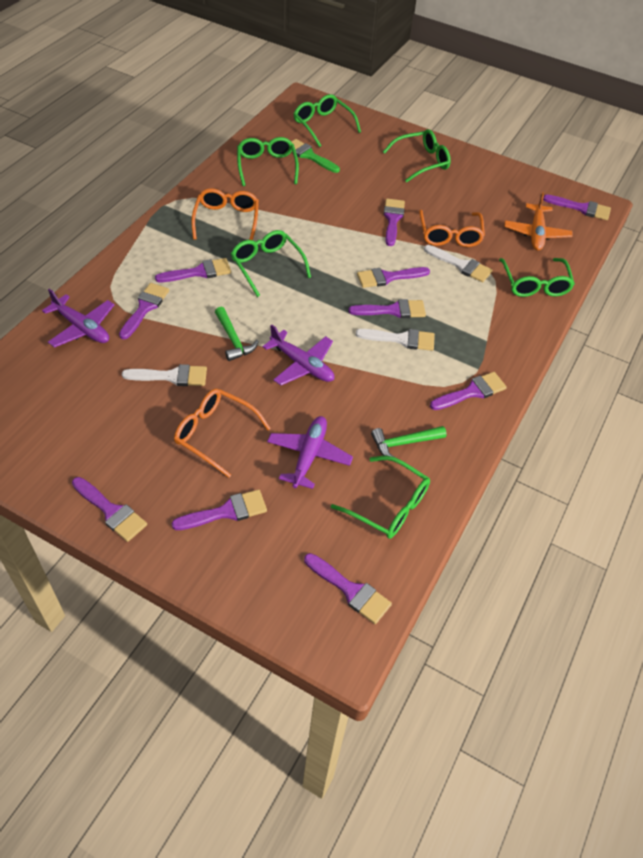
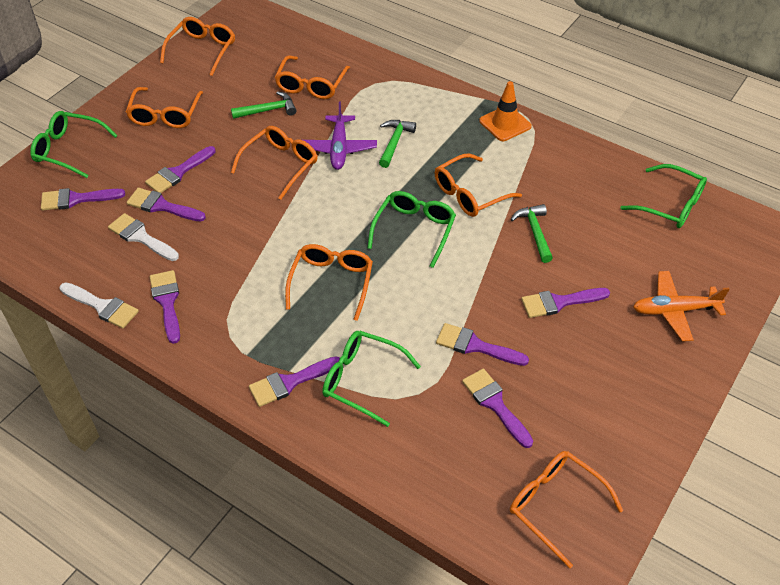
green brush: 1 -> 0
green glasses: 6 -> 4
green hammer: 2 -> 3
orange glasses: 3 -> 7
orange traffic cone: 0 -> 1
purple brush: 10 -> 8
purple plane: 3 -> 1
white brush: 3 -> 2

